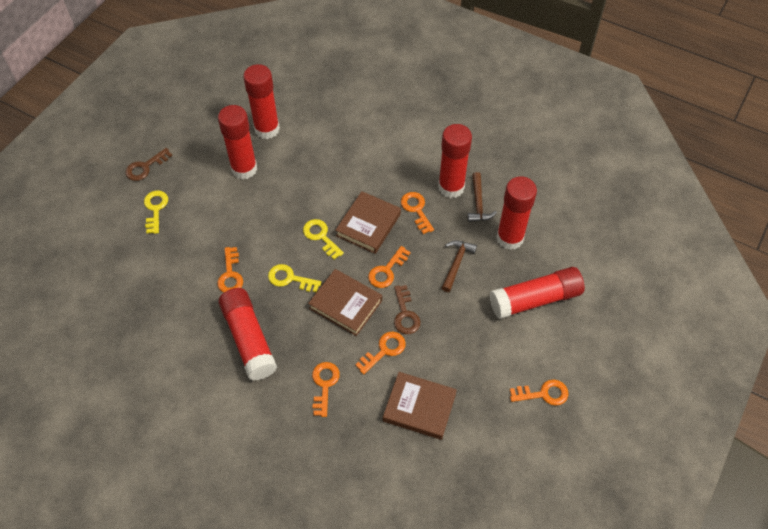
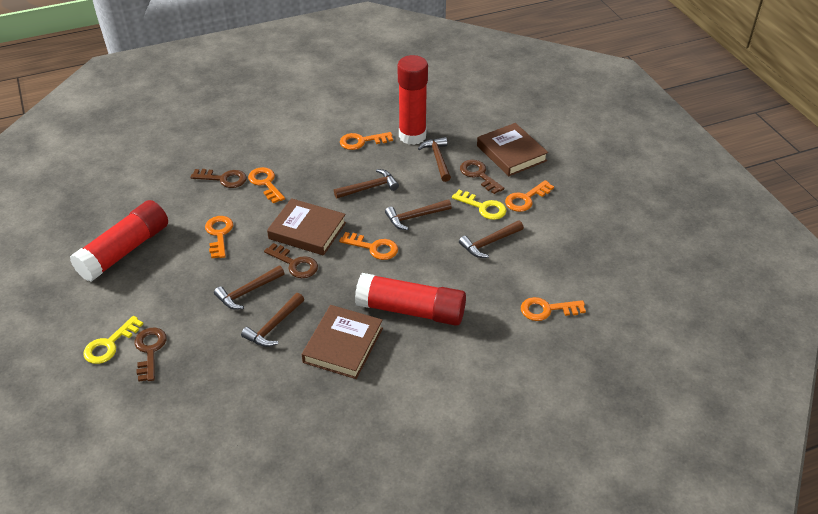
brown hammer: 2 -> 6
brown key: 2 -> 4
red glue stick: 6 -> 3
yellow key: 3 -> 2

